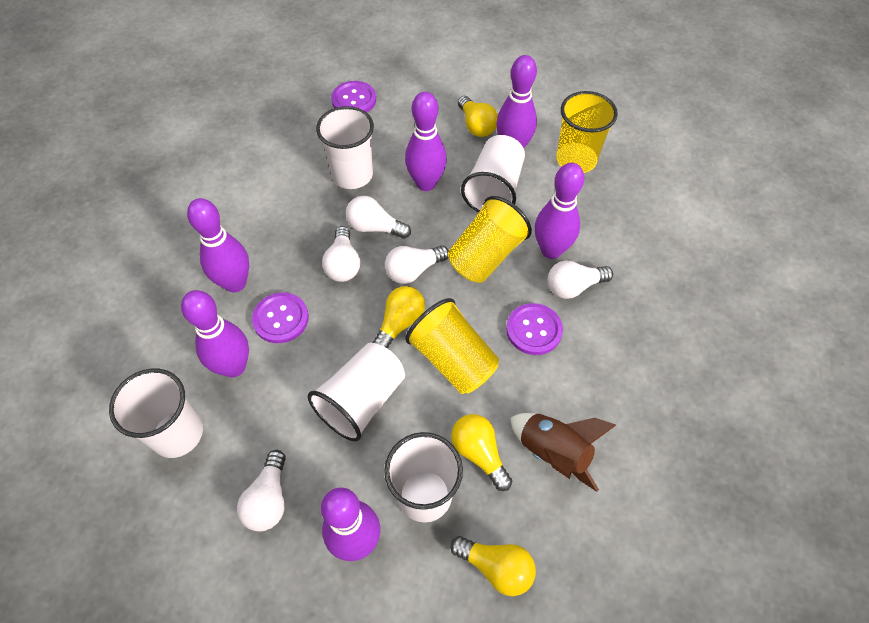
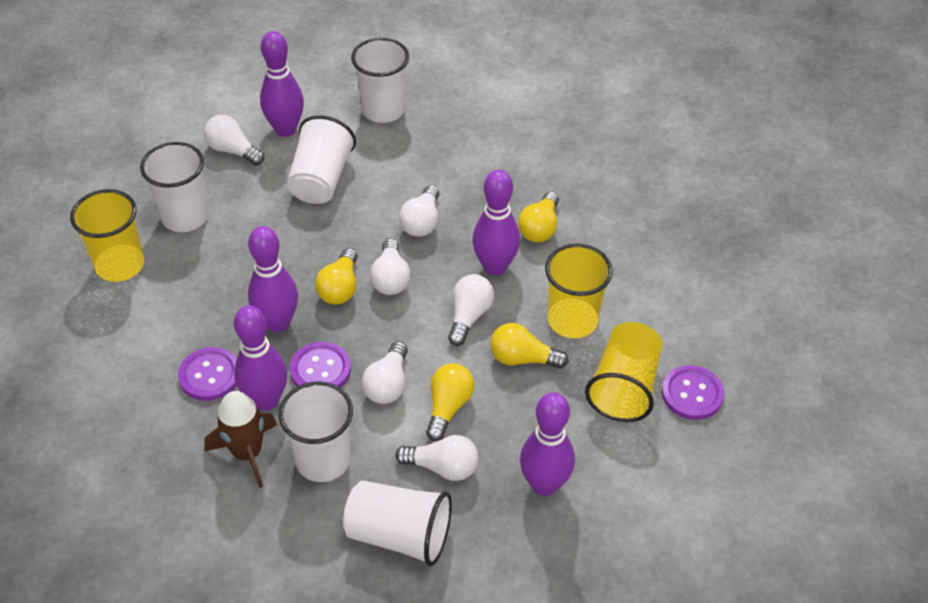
purple bowling pin: 6 -> 5
white light bulb: 5 -> 6

